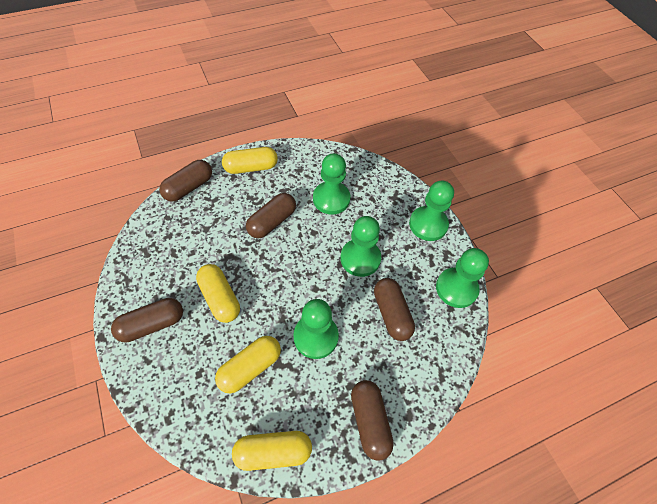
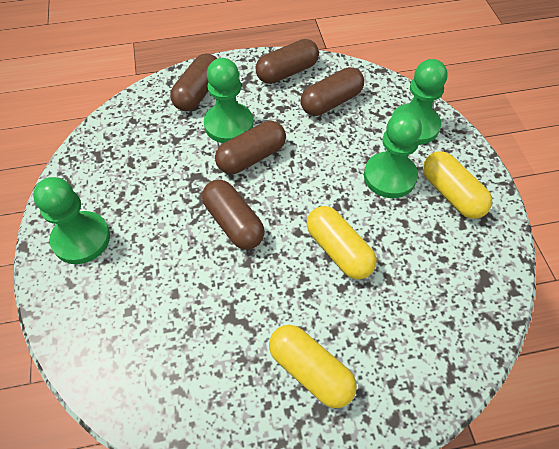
green pawn: 5 -> 4
yellow capsule: 4 -> 3

